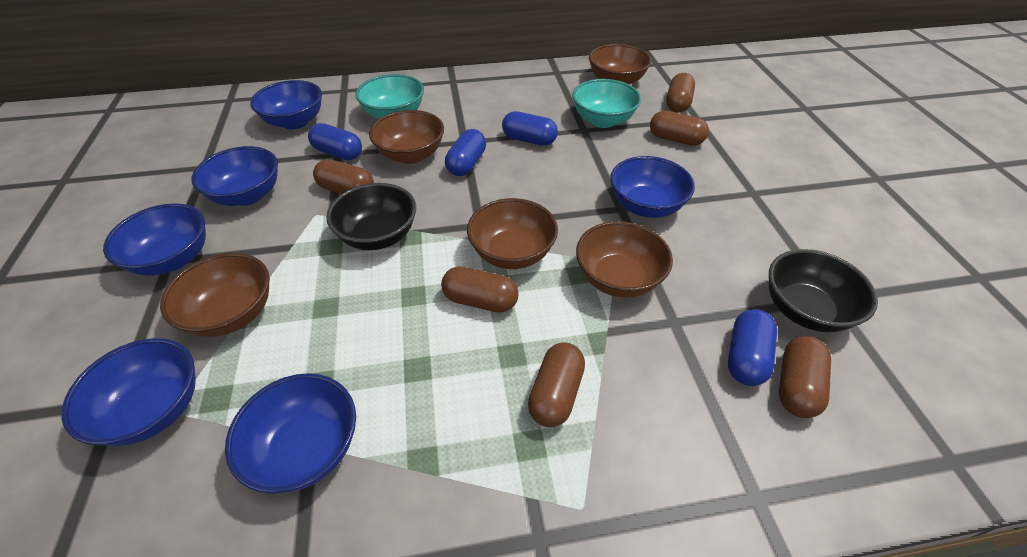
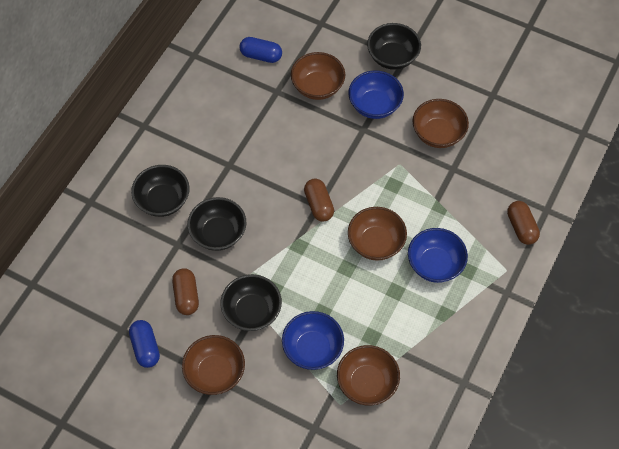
black bowl: 2 -> 4
blue bowl: 6 -> 3
blue capsule: 4 -> 2
brown capsule: 6 -> 3
turquoise bowl: 2 -> 0

